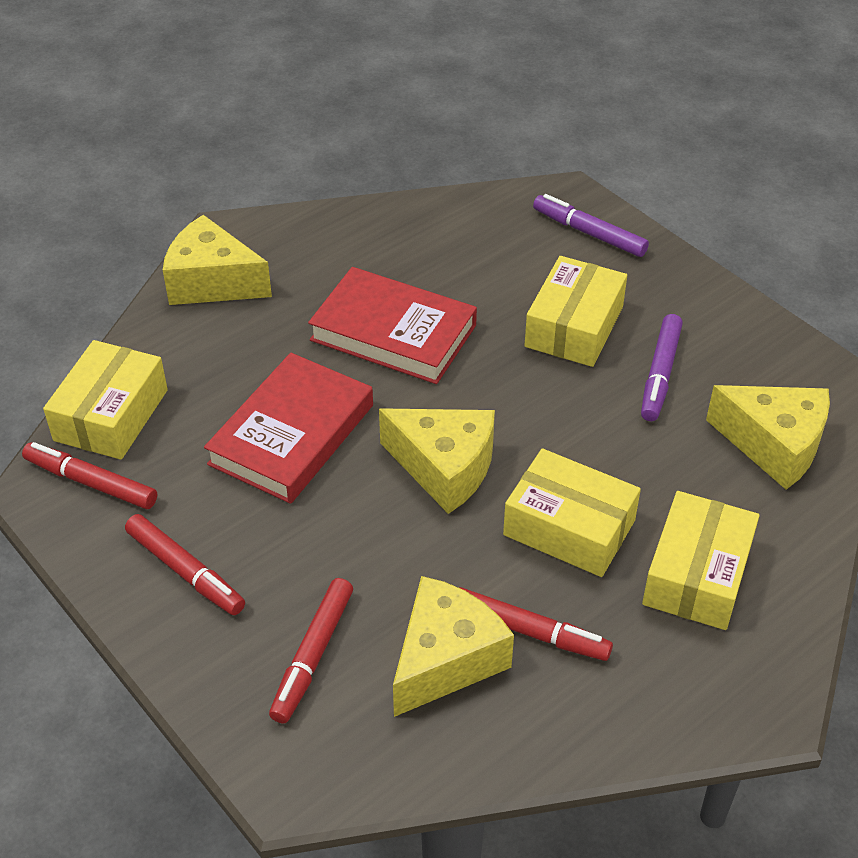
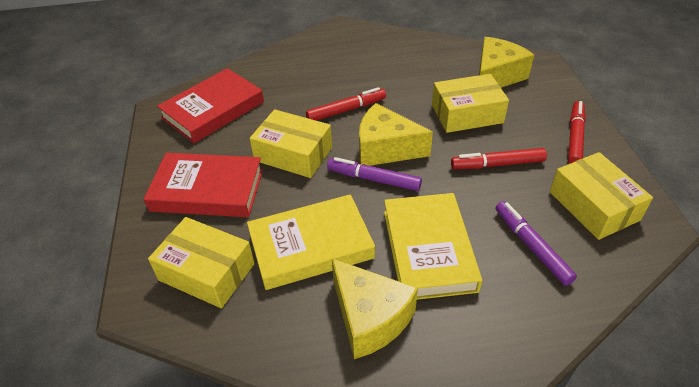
red marker: 4 -> 3
yellow book: 0 -> 2
yellow cheese: 4 -> 3

